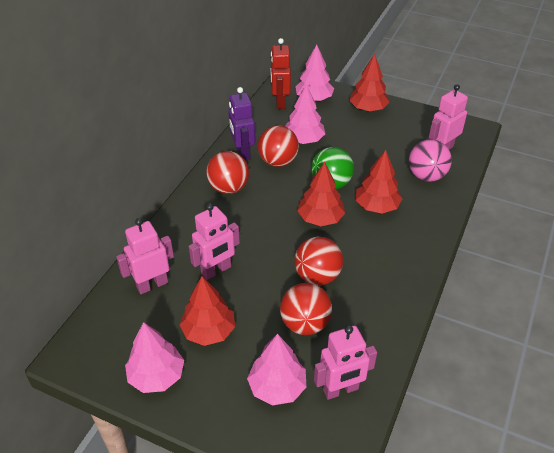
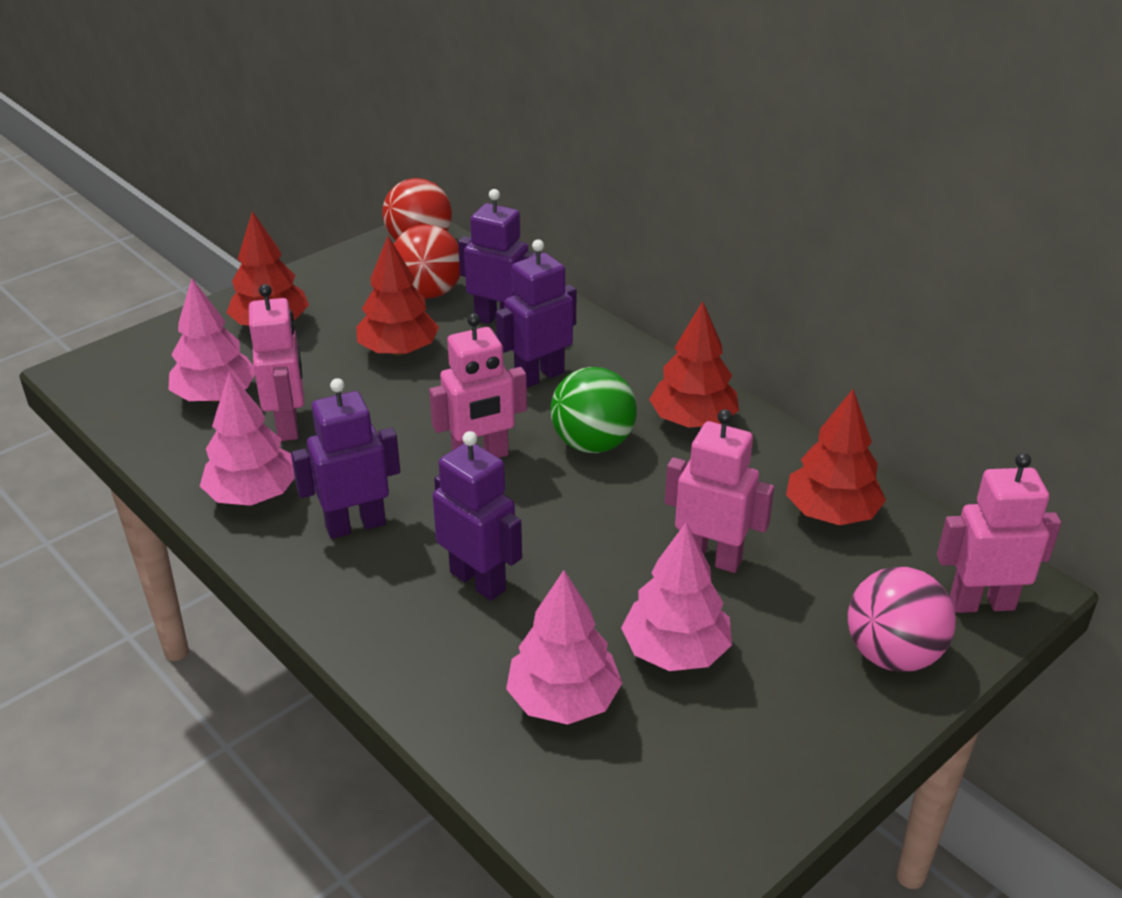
purple robot: 1 -> 4
red ball: 4 -> 2
red robot: 1 -> 0

